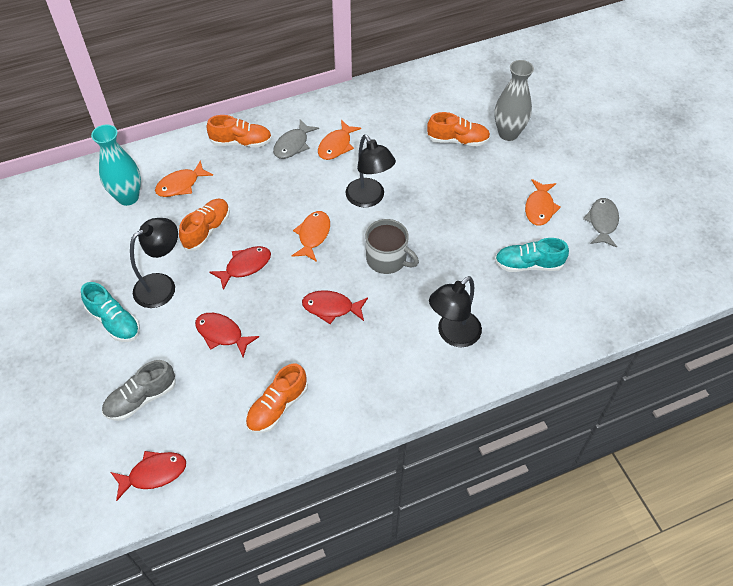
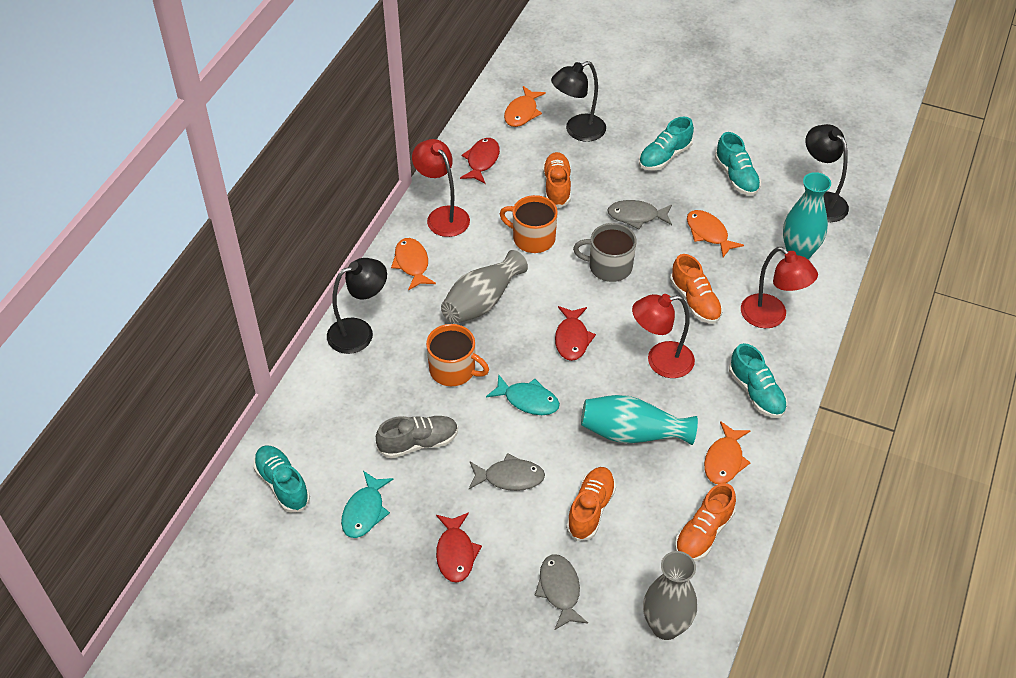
grey fish: 2 -> 3
grey vase: 1 -> 2
orange mug: 0 -> 2
red fish: 4 -> 3
red lamp: 0 -> 3
turquoise fish: 0 -> 2
turquoise shoe: 2 -> 4
turquoise vase: 1 -> 2

